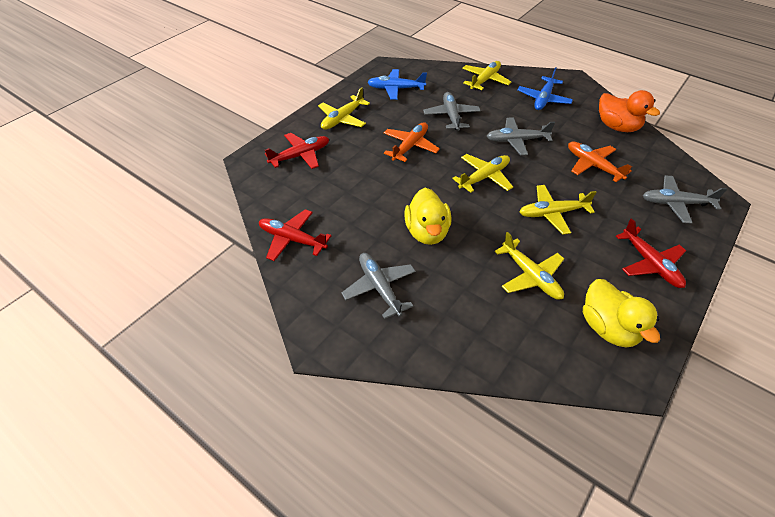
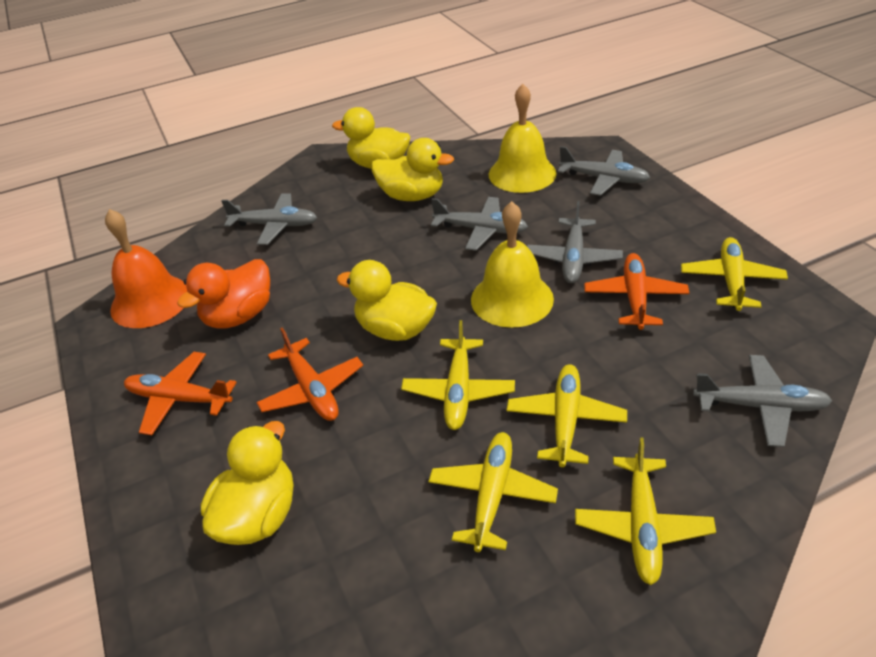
blue plane: 2 -> 0
grey plane: 4 -> 5
orange bell: 0 -> 1
orange plane: 2 -> 3
red plane: 3 -> 0
yellow bell: 0 -> 2
yellow duck: 2 -> 4

